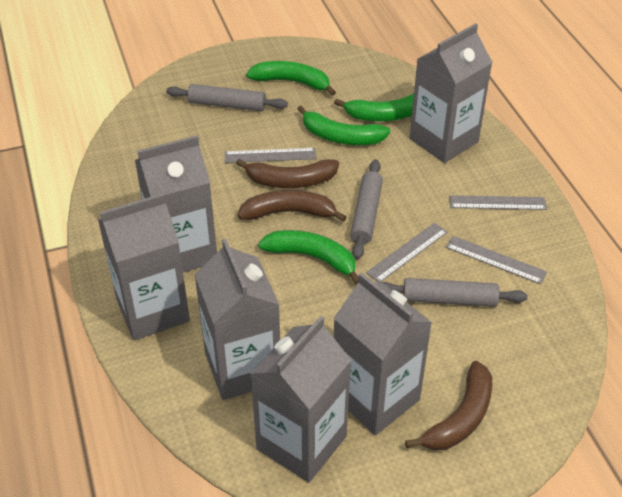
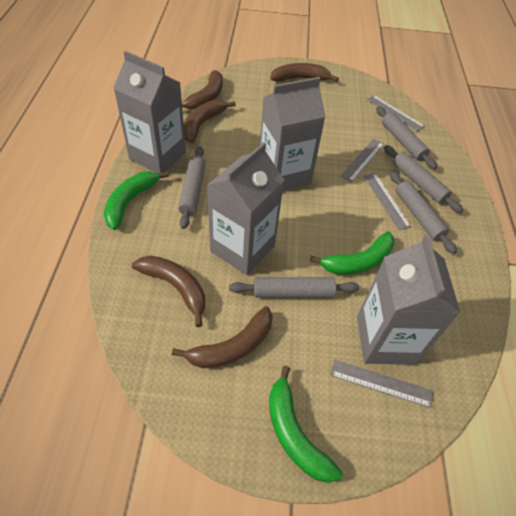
brown banana: 3 -> 5
green banana: 4 -> 3
grey carton: 6 -> 4
grey rolling pin: 3 -> 5

